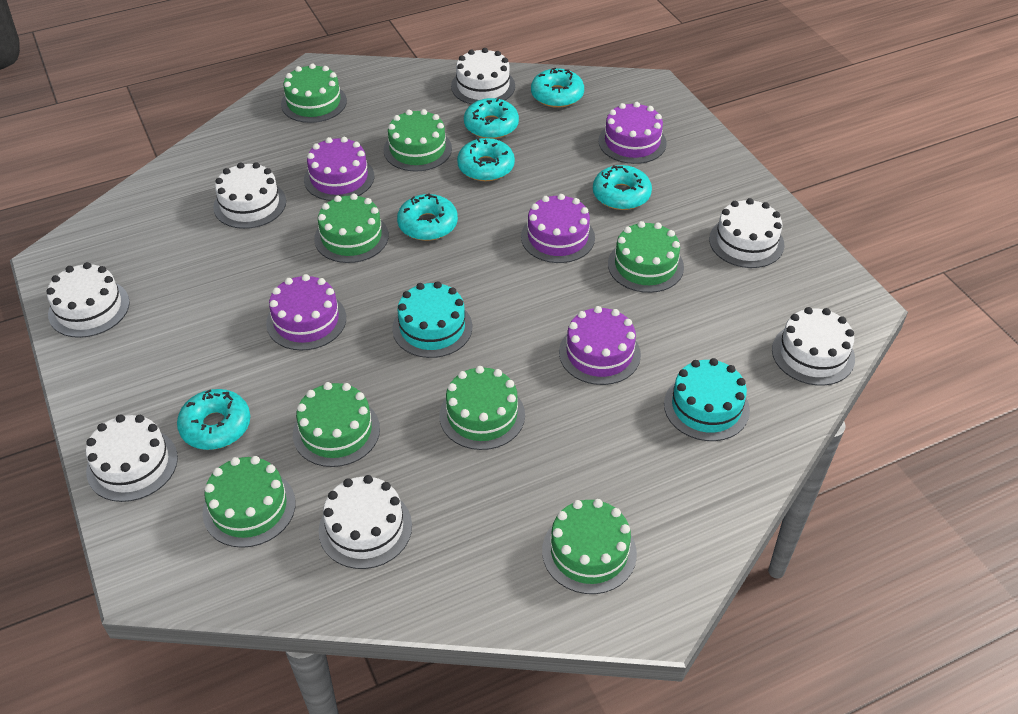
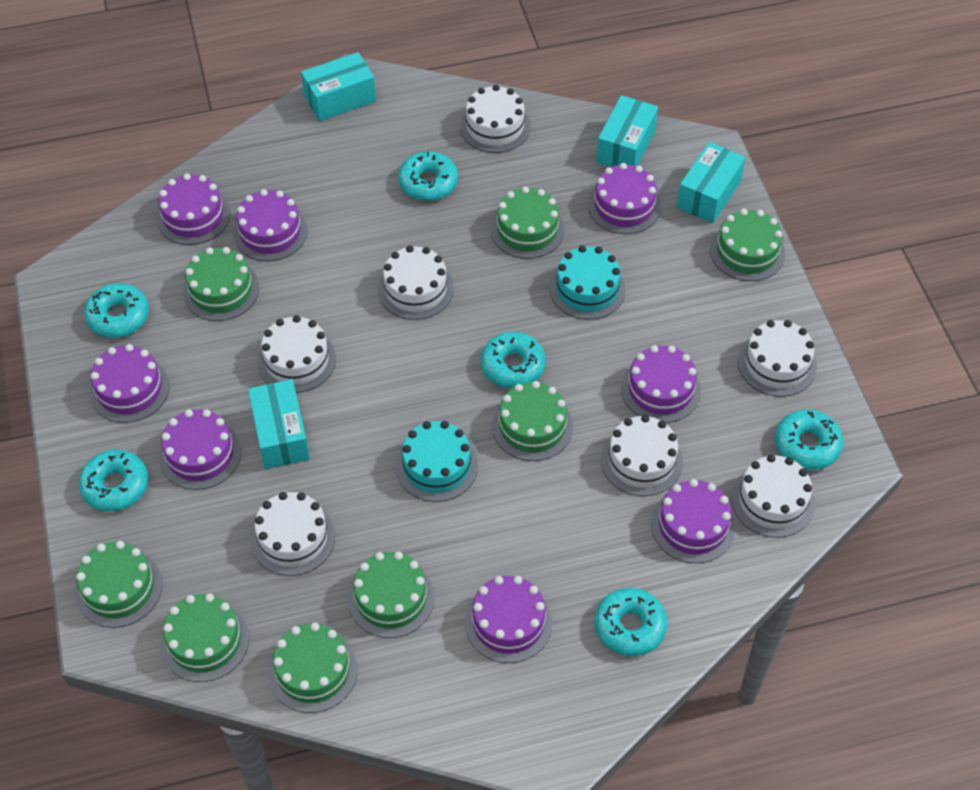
purple cake: 5 -> 8
turquoise box: 0 -> 4

